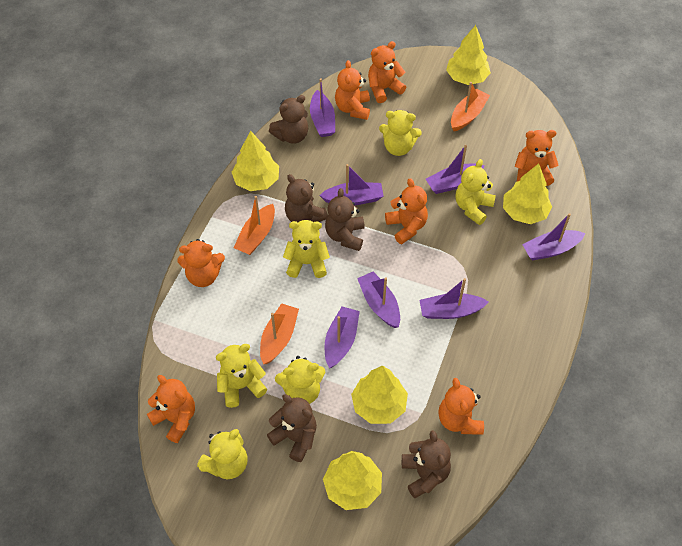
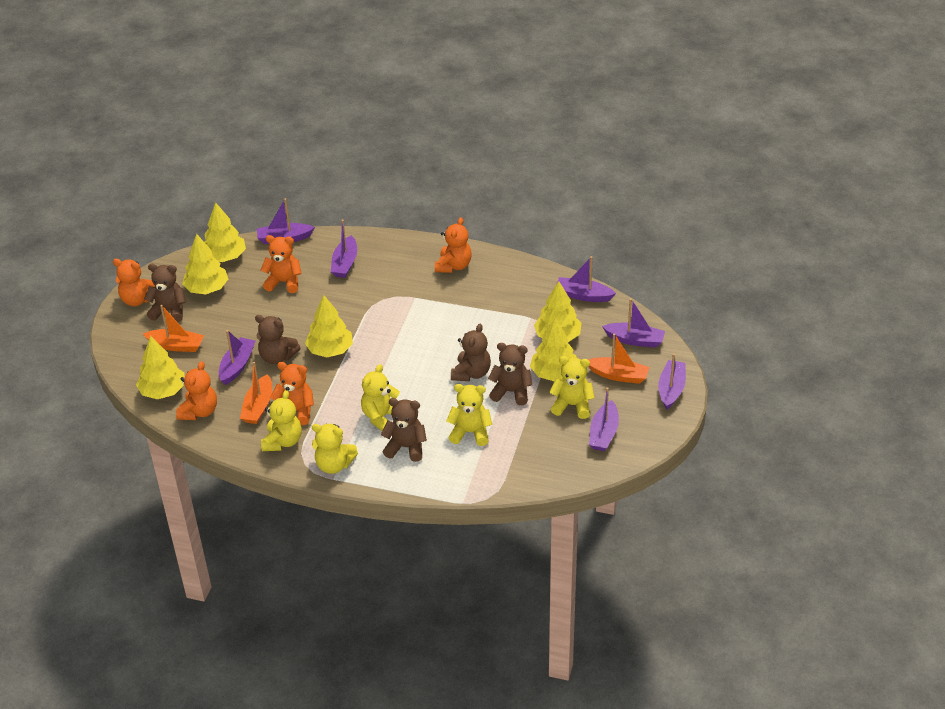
orange teddy bear: 7 -> 5
yellow teddy bear: 6 -> 5
yellow tree: 5 -> 6

